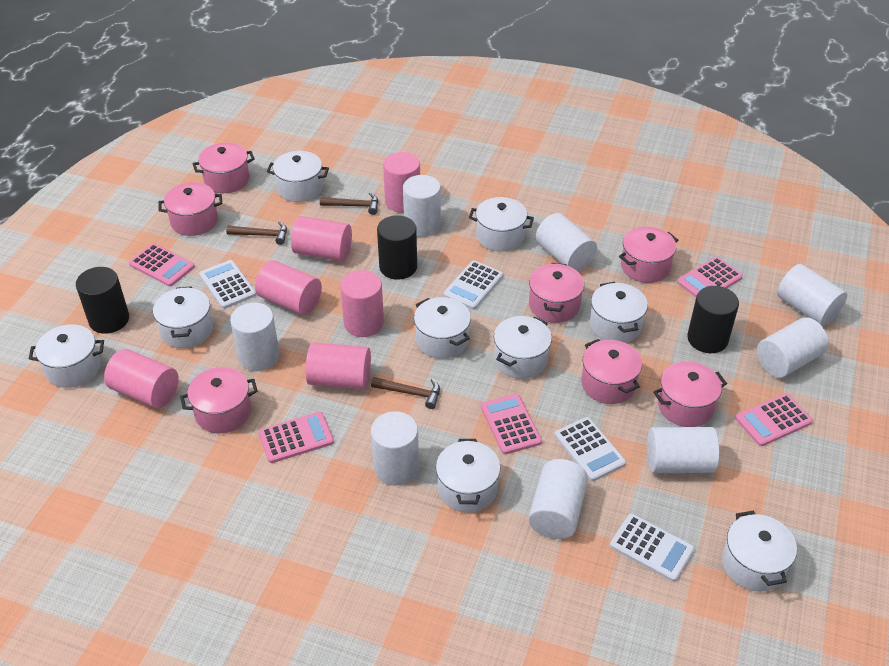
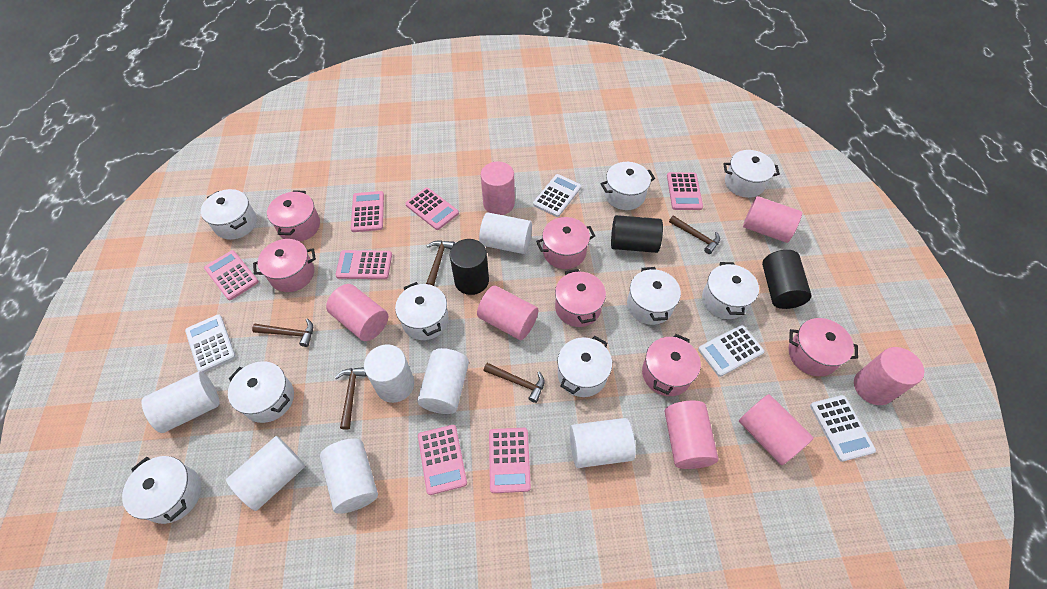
brown hammer: 3 -> 5
pink calculator: 5 -> 7
pink cylinder: 6 -> 7
pink pot: 7 -> 6
white cylinder: 8 -> 7

